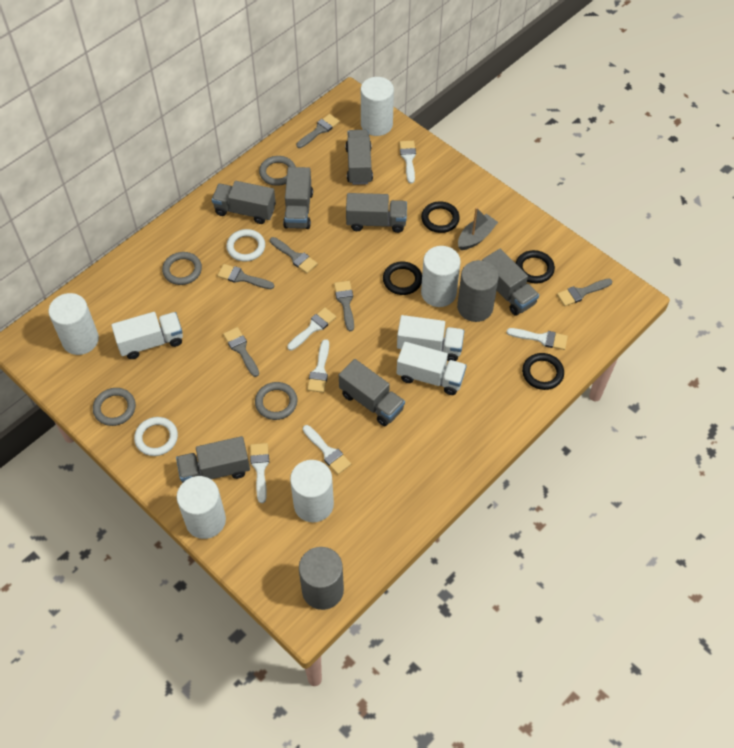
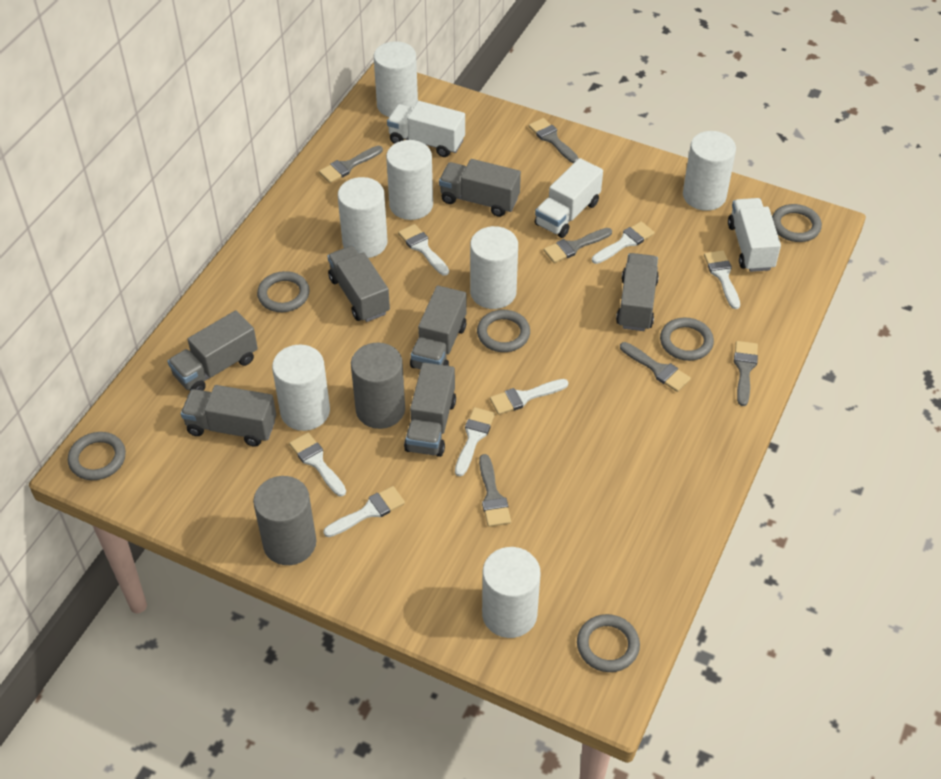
black ring: 4 -> 0
grey boat: 1 -> 0
grey ring: 4 -> 6
white brush: 6 -> 7
white cylinder: 5 -> 7
white ring: 2 -> 0

